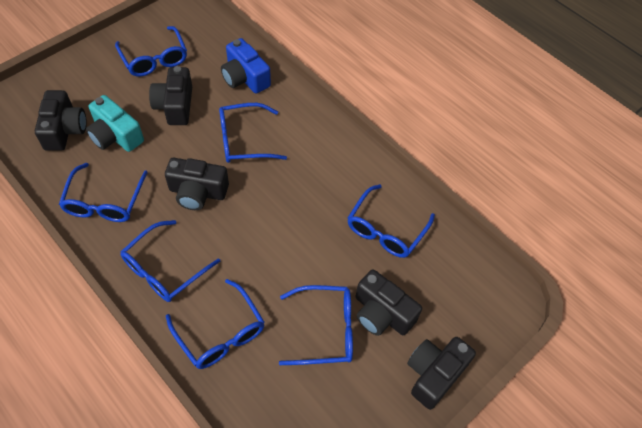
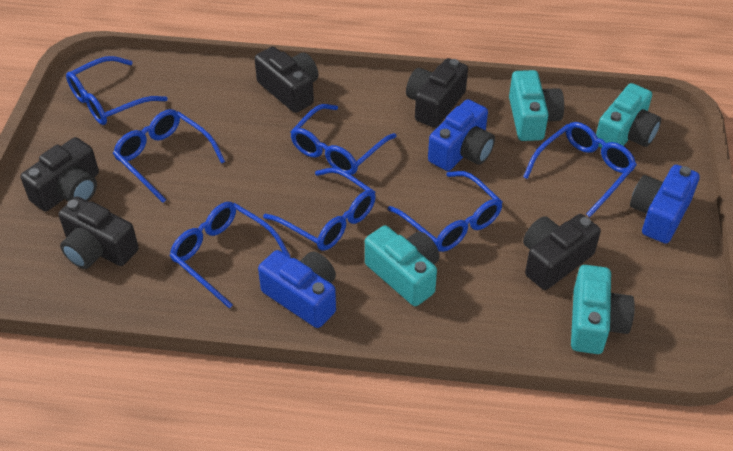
blue camera: 1 -> 3
turquoise camera: 1 -> 4

